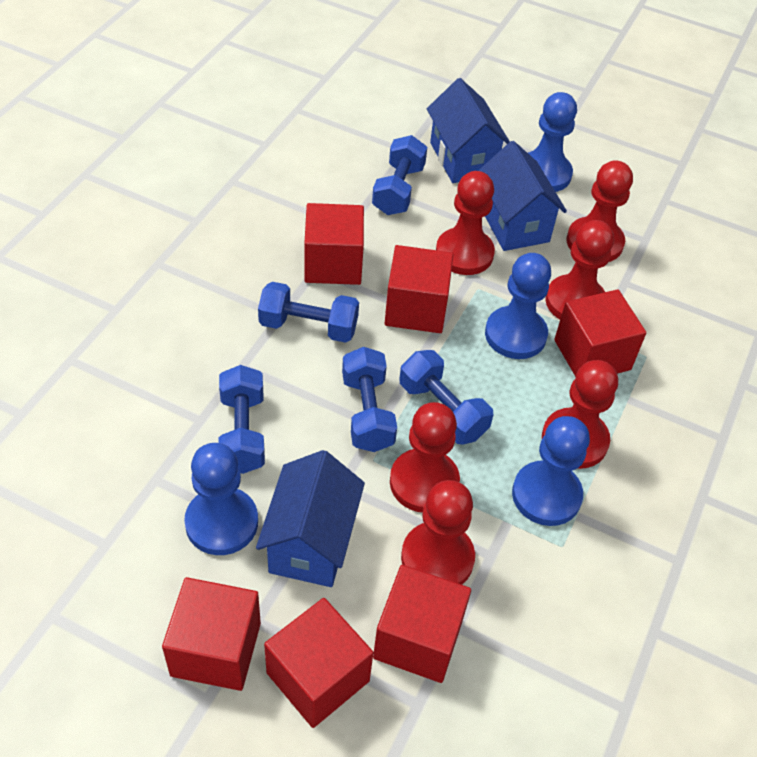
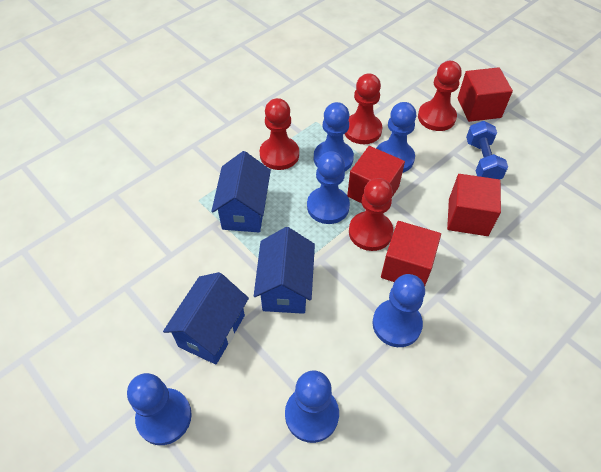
blue dumbbell: 5 -> 1
blue pawn: 4 -> 6
red cube: 6 -> 4
red pawn: 6 -> 4

